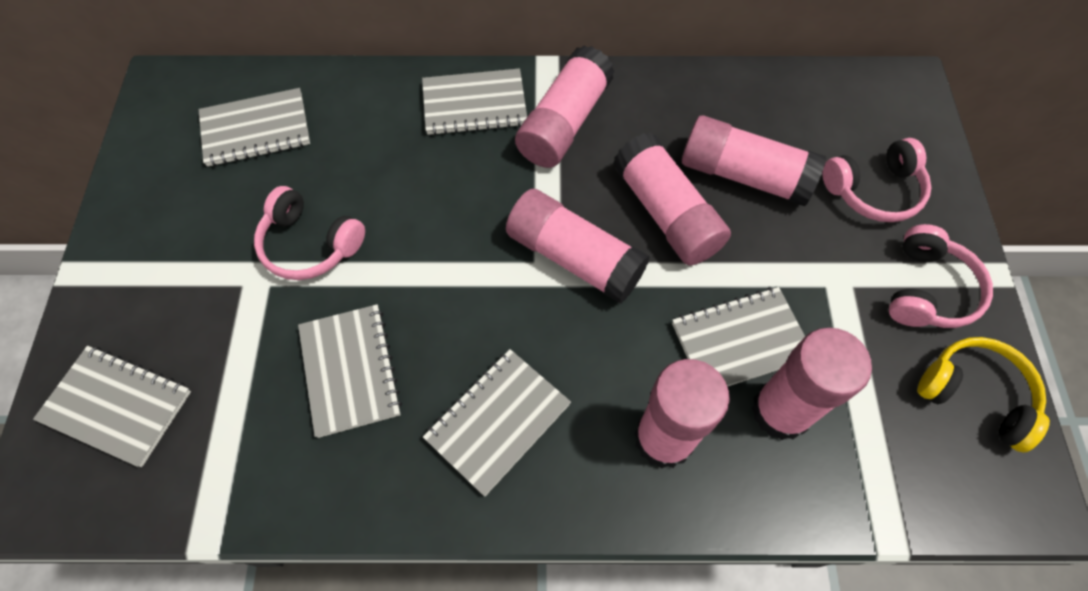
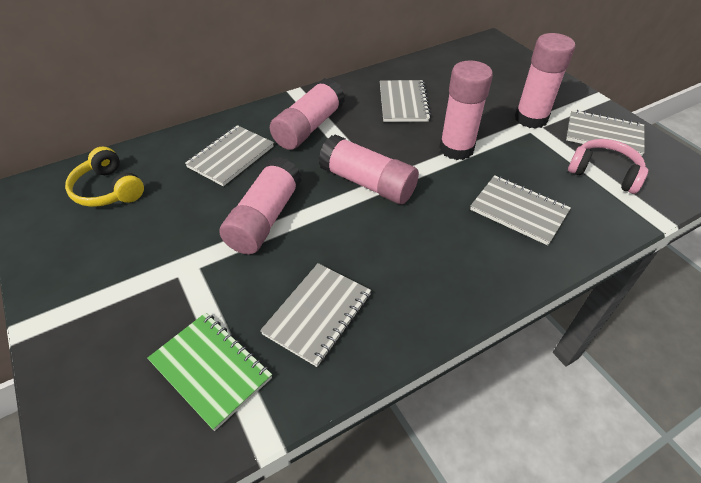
green notebook: 0 -> 1
grey notebook: 6 -> 5
pink glue stick: 6 -> 5
pink headphones: 3 -> 1

